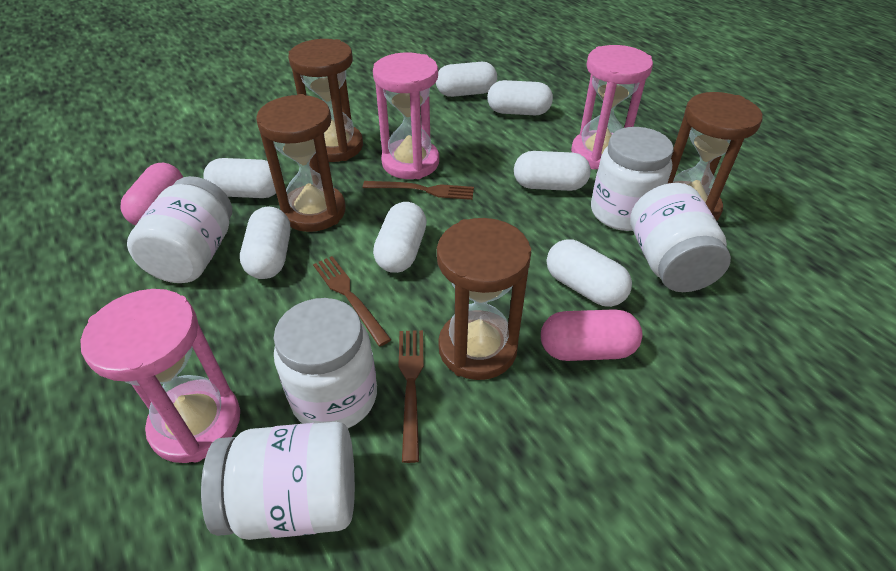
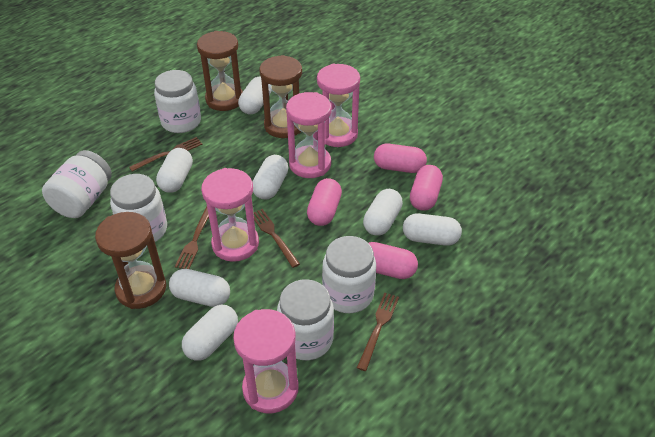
brown fork: 3 -> 4
brown hourglass: 4 -> 3
pink capsule: 2 -> 4
pink hourglass: 3 -> 4

